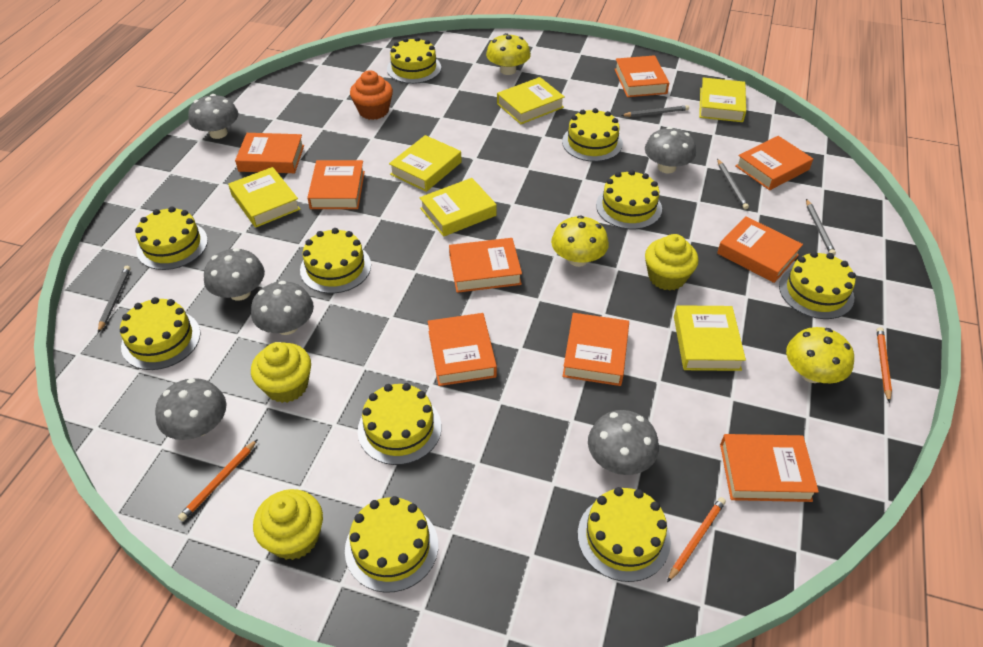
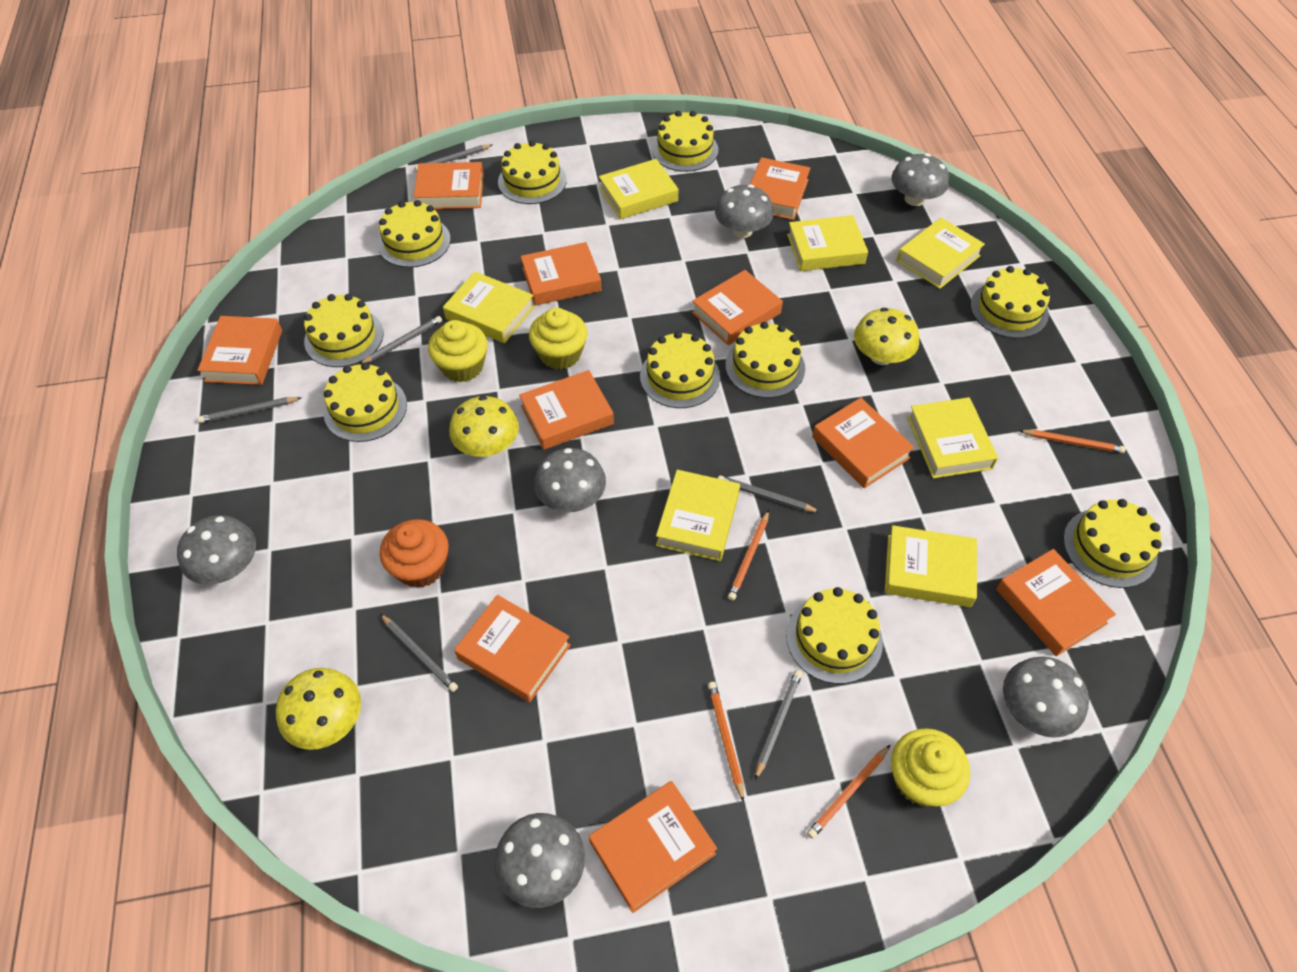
grey pencil: 4 -> 6
orange book: 9 -> 10
orange pencil: 3 -> 4
yellow book: 6 -> 7

